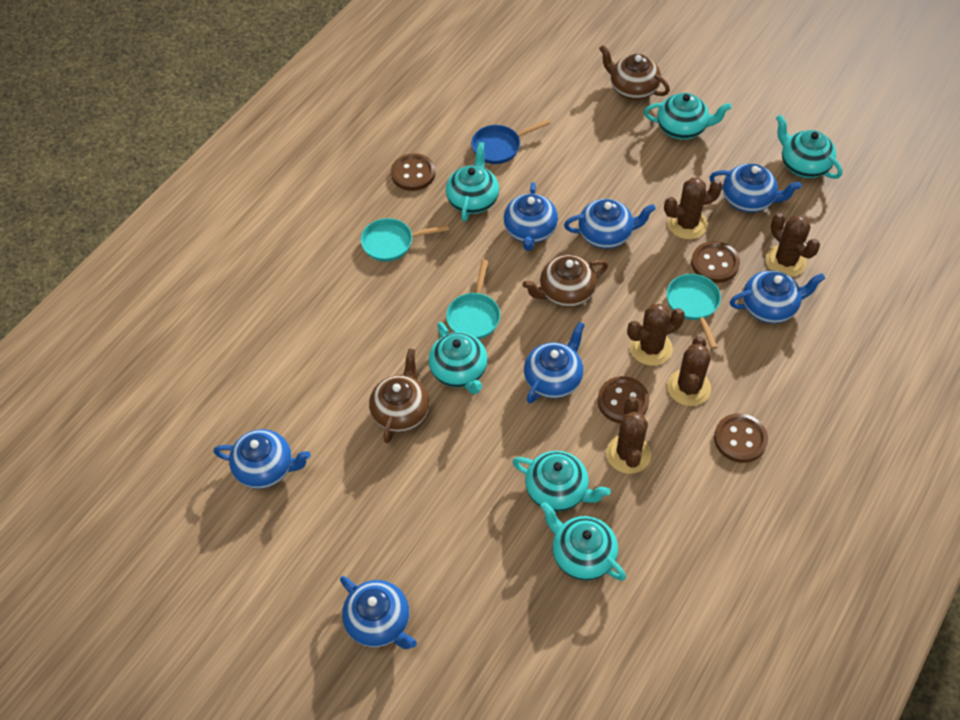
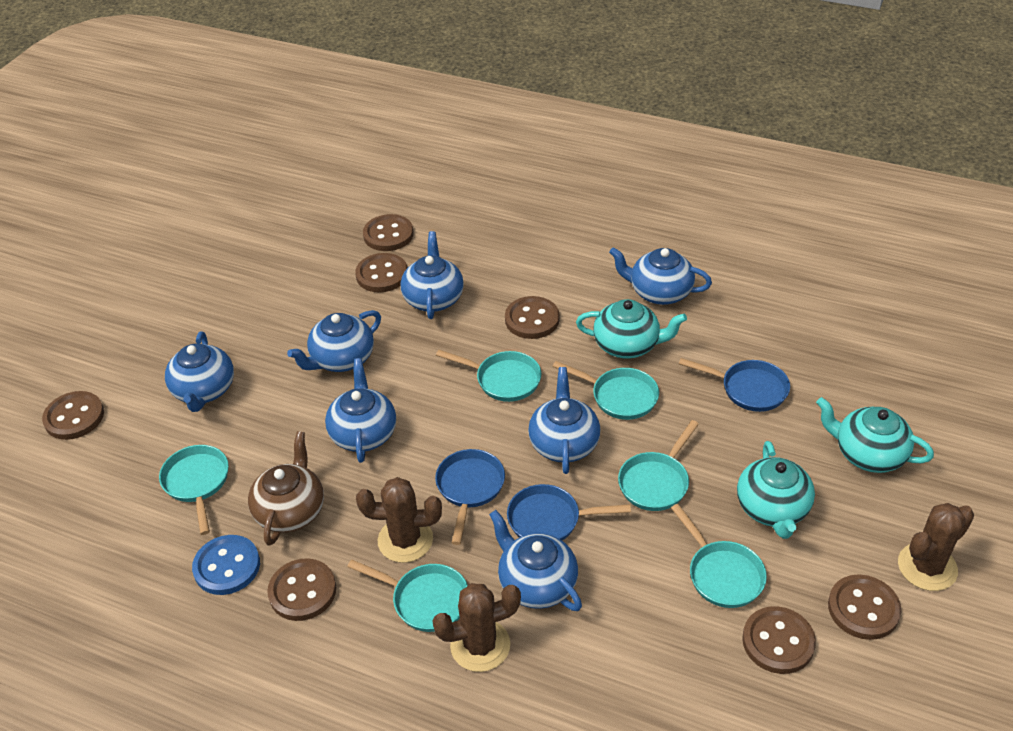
blue button: 0 -> 1
blue pan: 1 -> 3
brown button: 4 -> 7
brown cactus: 5 -> 3
brown teapot: 3 -> 1
turquoise pan: 3 -> 6
turquoise teapot: 6 -> 3

